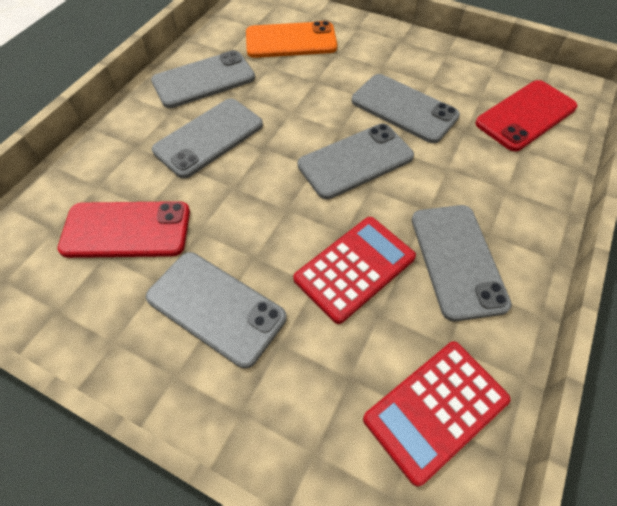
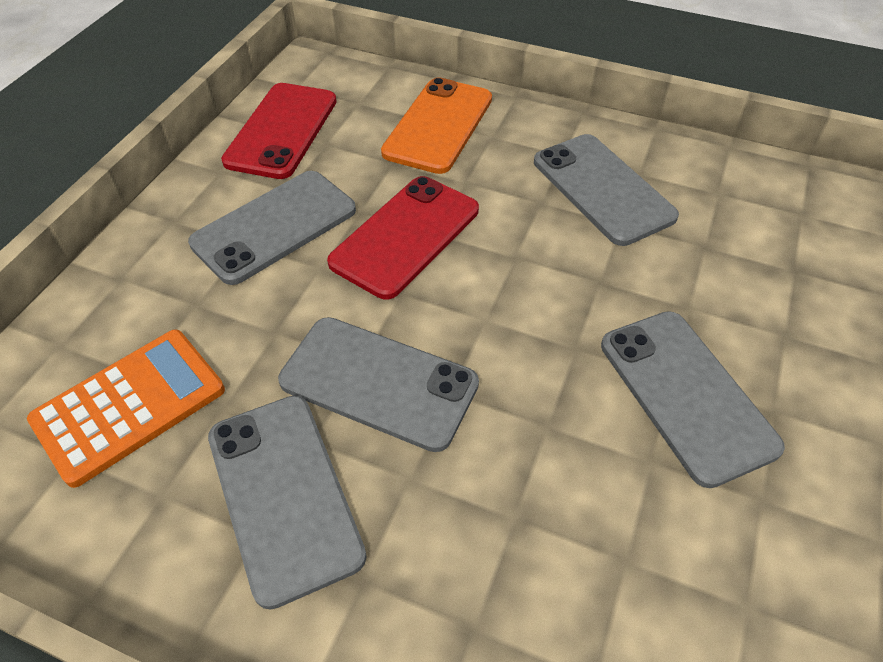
grey phone: 6 -> 5
orange calculator: 0 -> 1
red calculator: 2 -> 0

